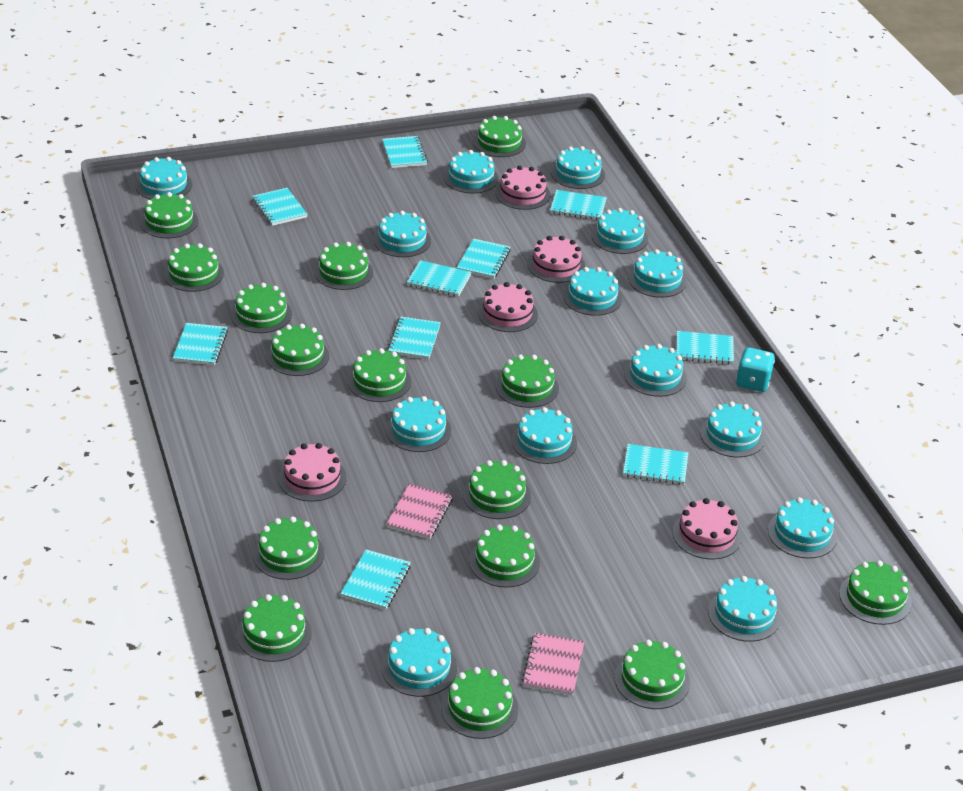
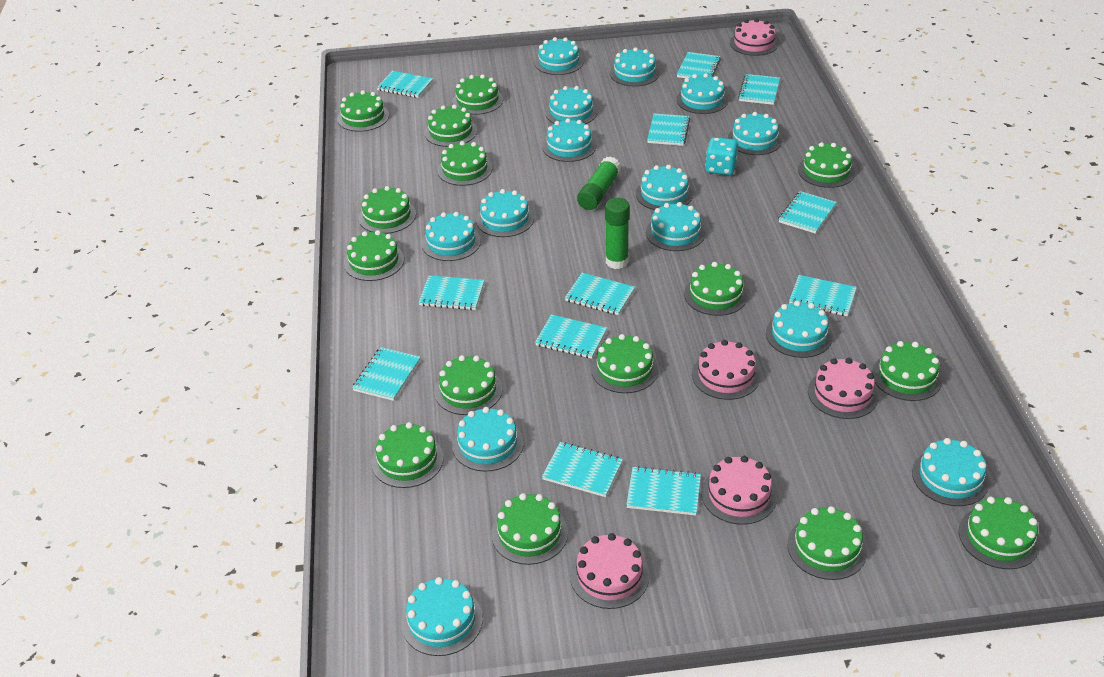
green glue stick: 0 -> 2
pink notebook: 2 -> 0
turquoise notebook: 10 -> 12

